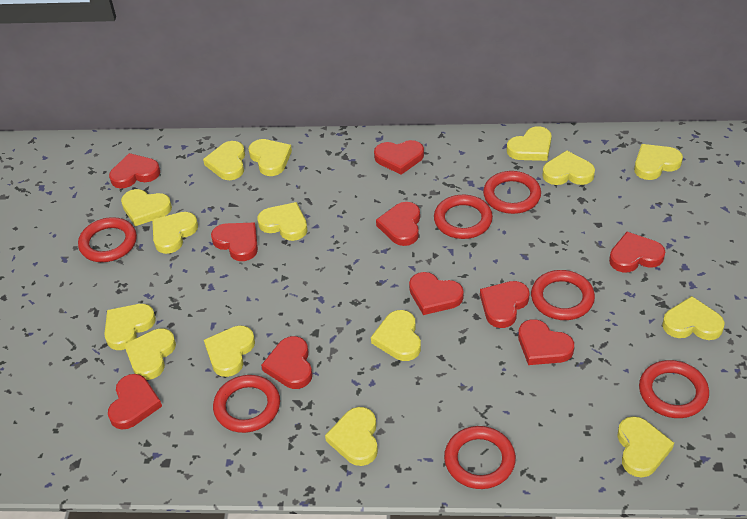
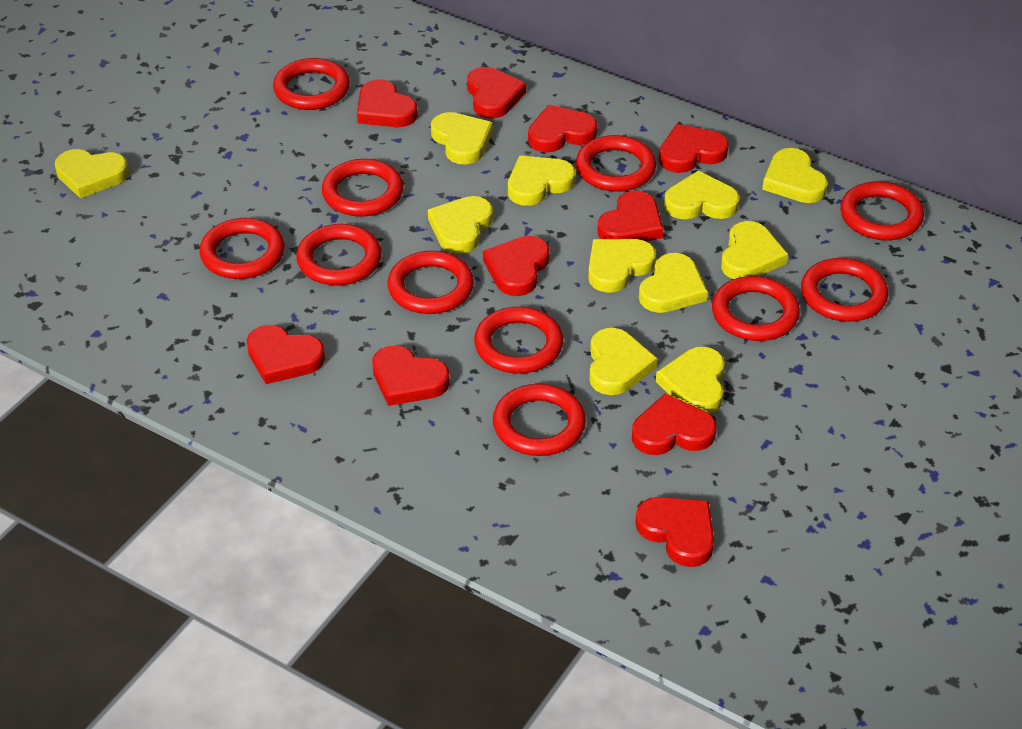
red ring: 7 -> 11
yellow heart: 15 -> 11

